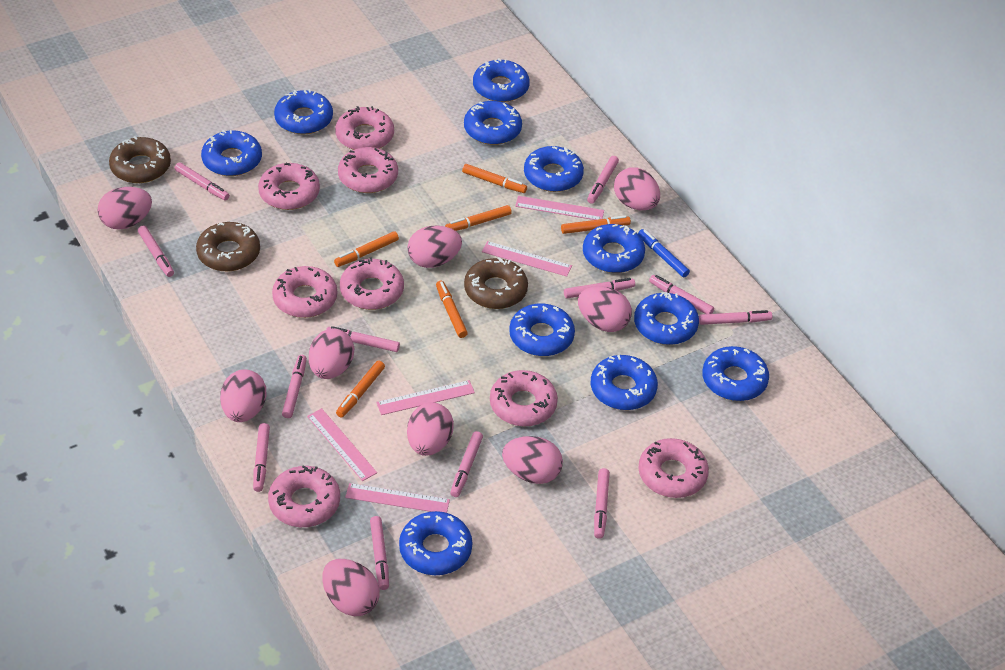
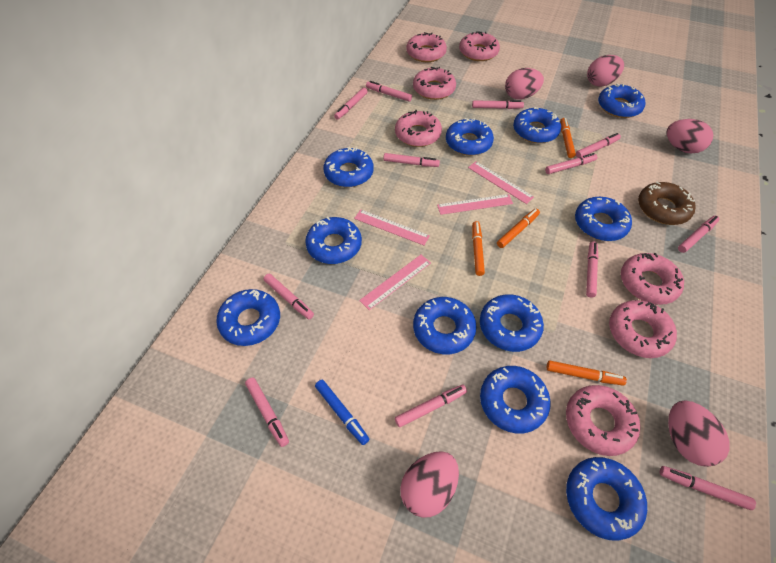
brown donut: 3 -> 1
orange marker: 6 -> 4
pink donut: 8 -> 7
pink egg: 9 -> 5
pink ruler: 5 -> 4

